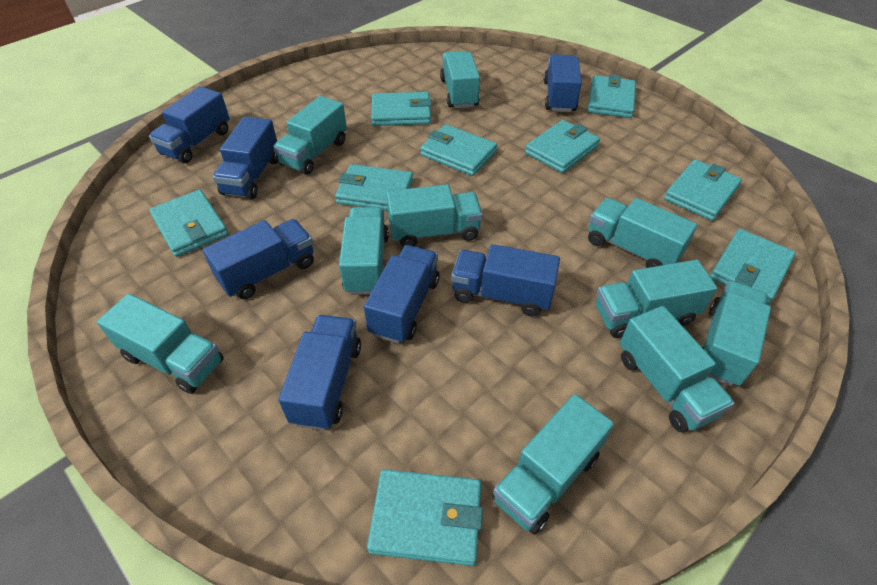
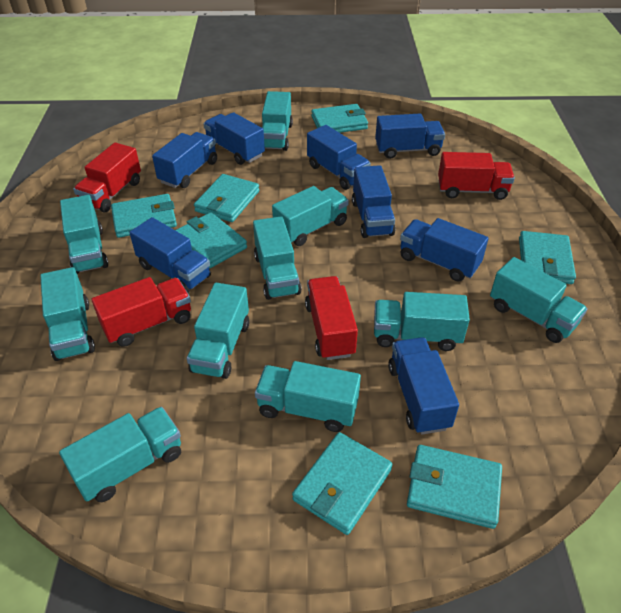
blue truck: 7 -> 8
red truck: 0 -> 4
turquoise wallet: 9 -> 7

